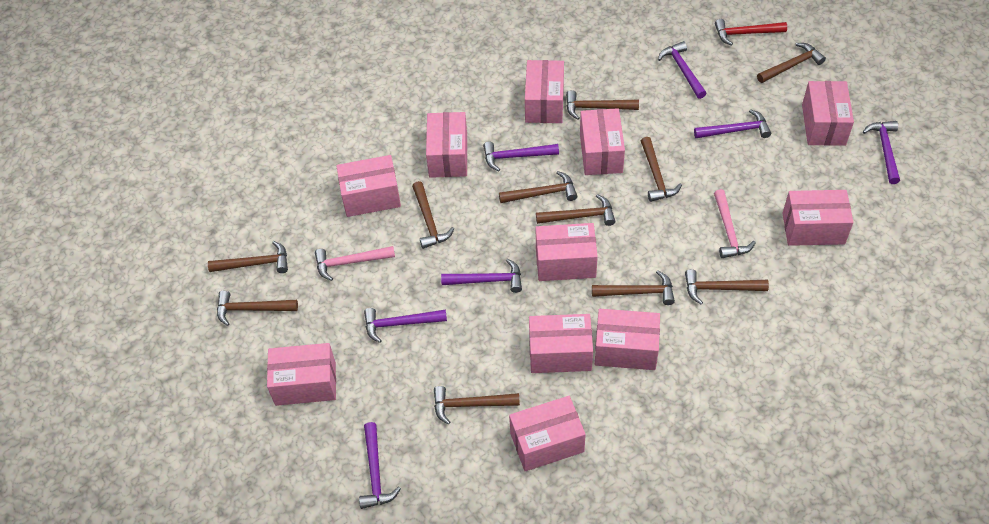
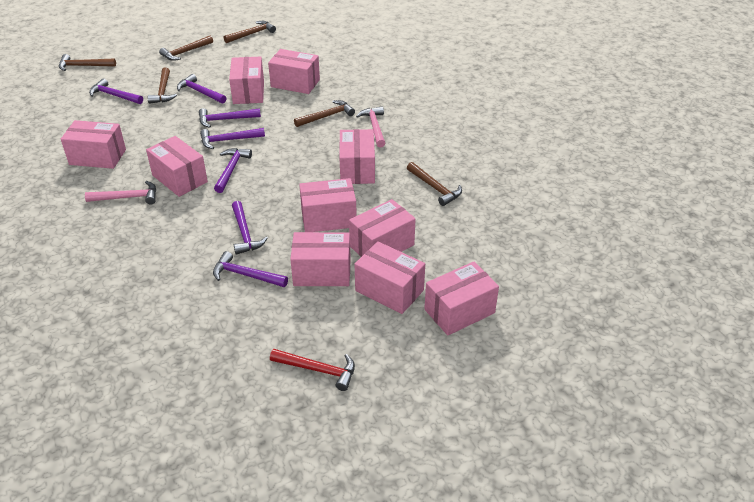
brown hammer: 11 -> 6
pink box: 11 -> 10

